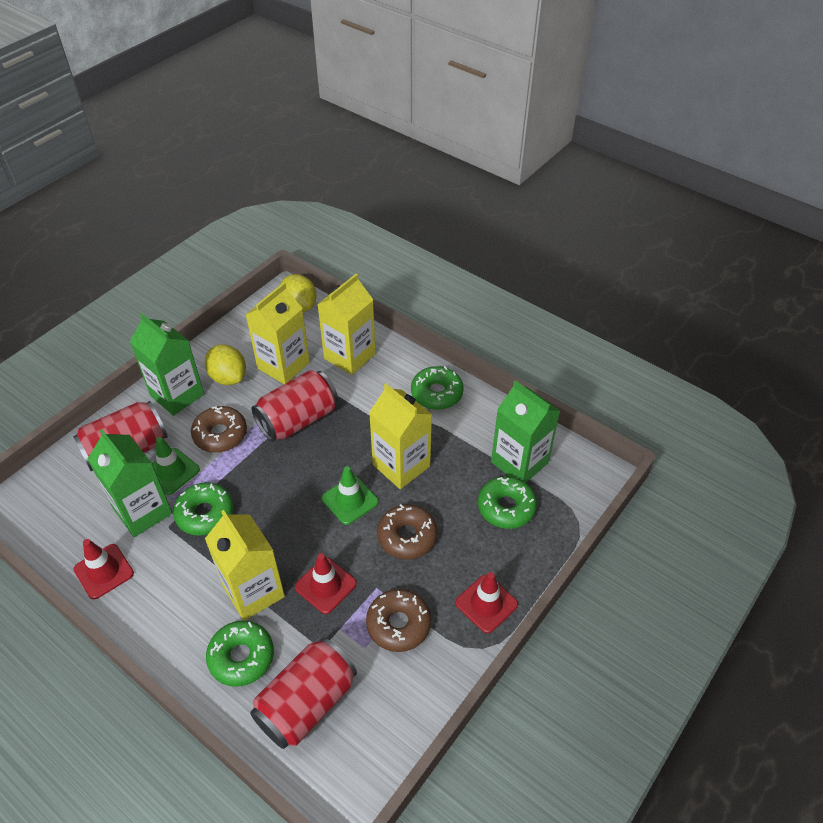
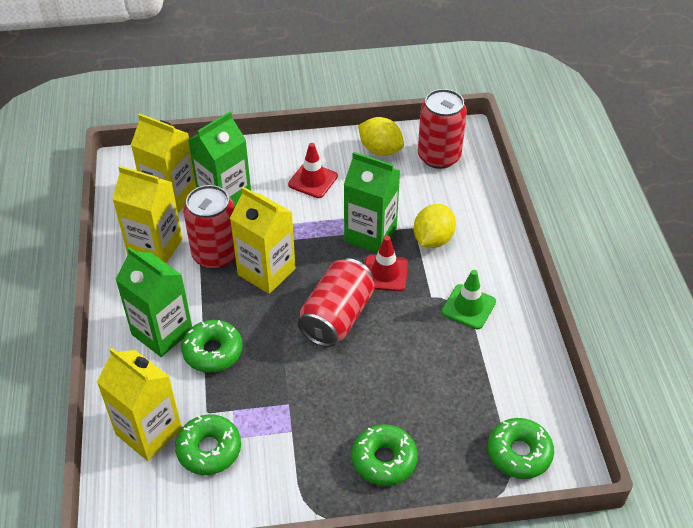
brown donut: 3 -> 0
green traffic cone: 2 -> 1
red traffic cone: 3 -> 2

